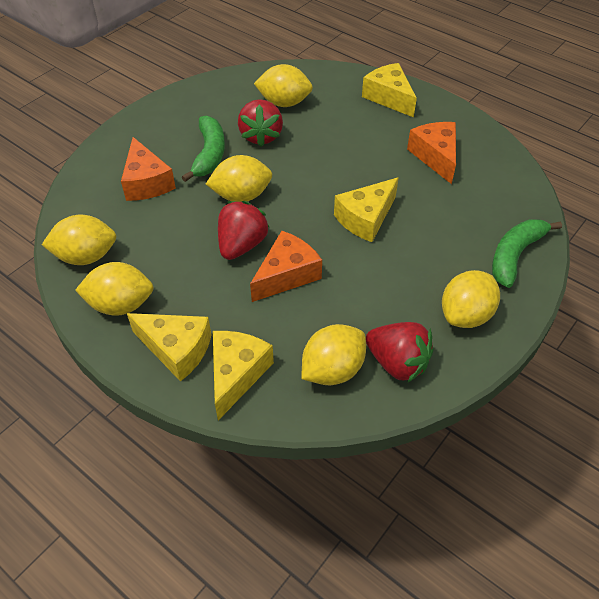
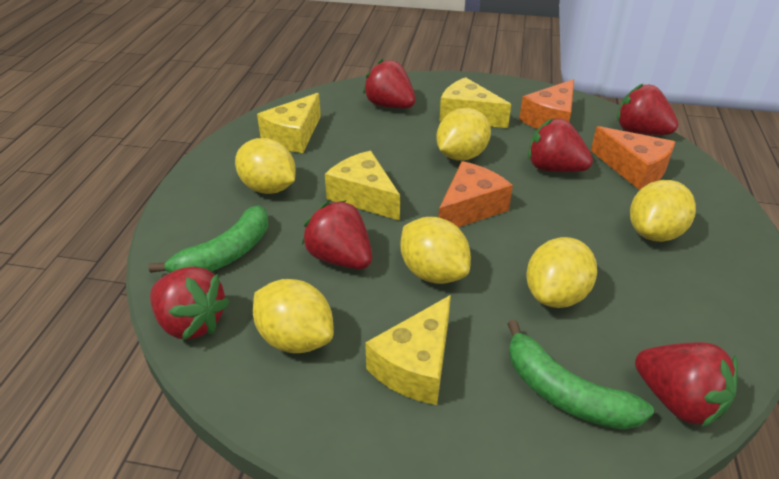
red strawberry: 3 -> 6

